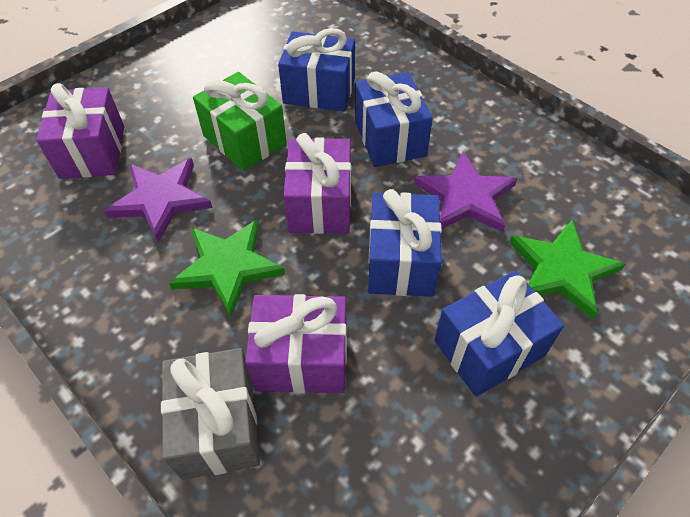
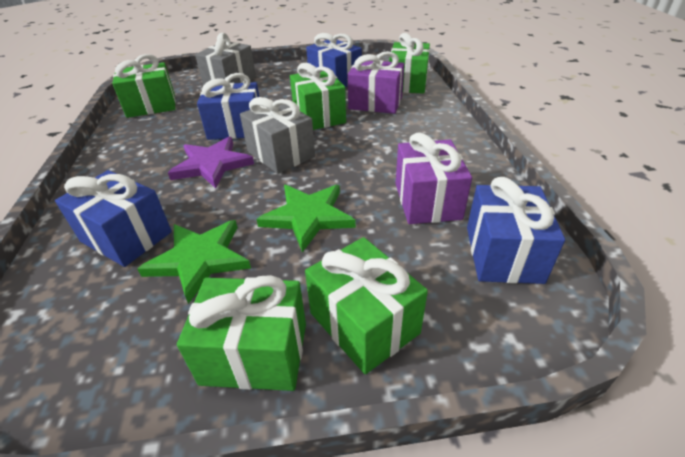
green gift: 1 -> 5
grey gift: 1 -> 2
purple gift: 3 -> 2
purple star: 2 -> 1

